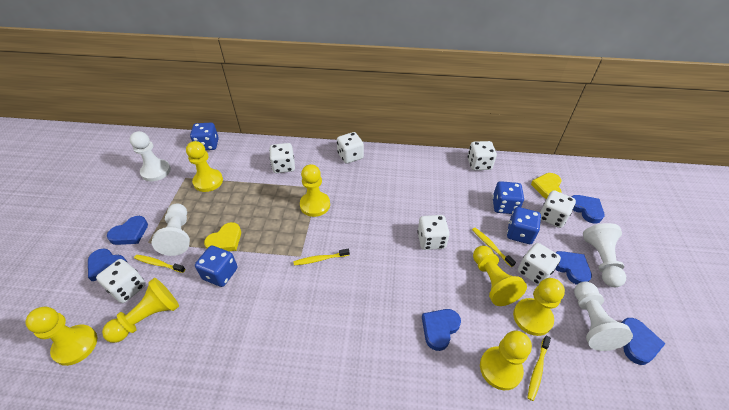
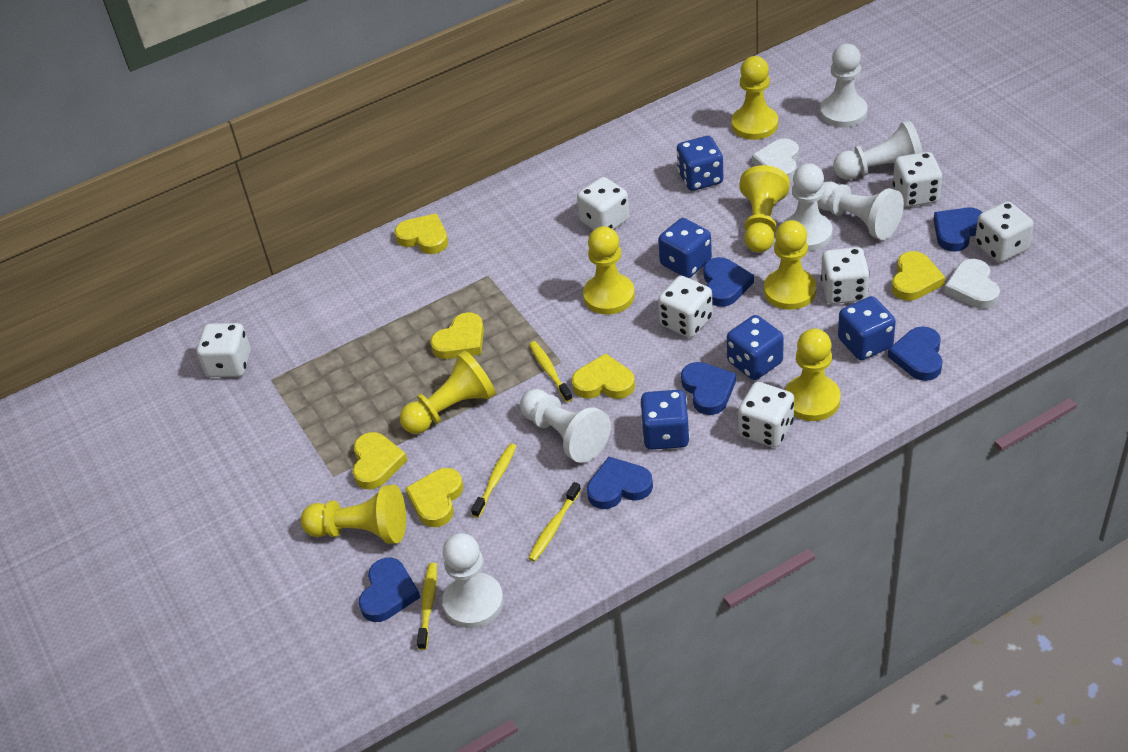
blue dice: 4 -> 5
white heart: 0 -> 2
white pawn: 4 -> 6
yellow heart: 2 -> 6

